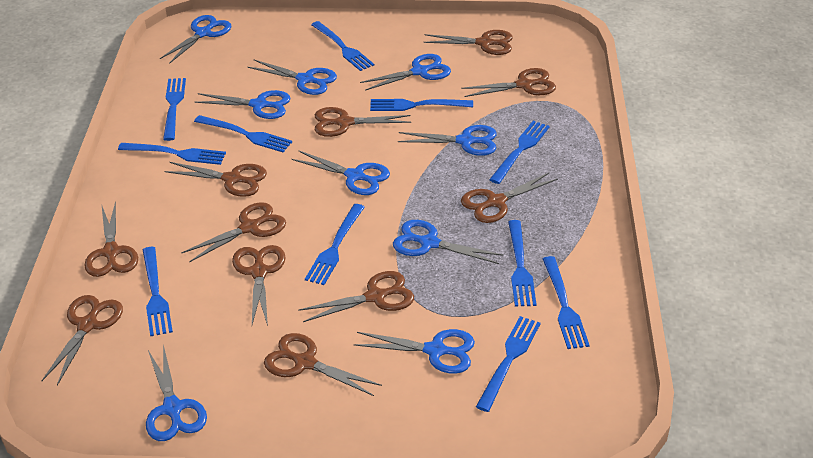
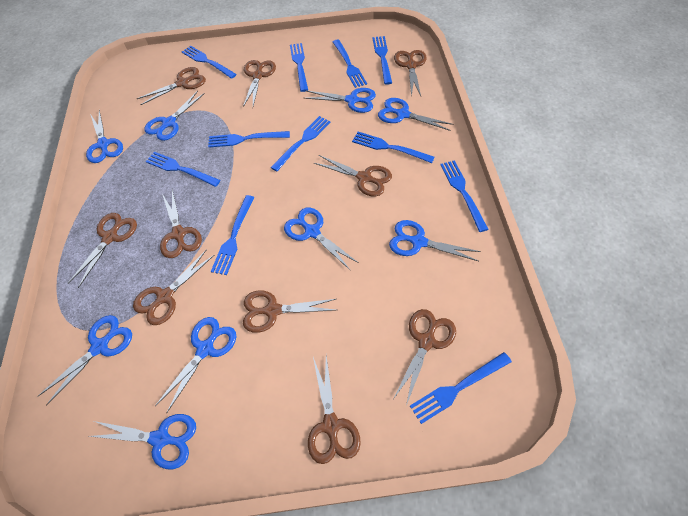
brown scissors: 11 -> 10

